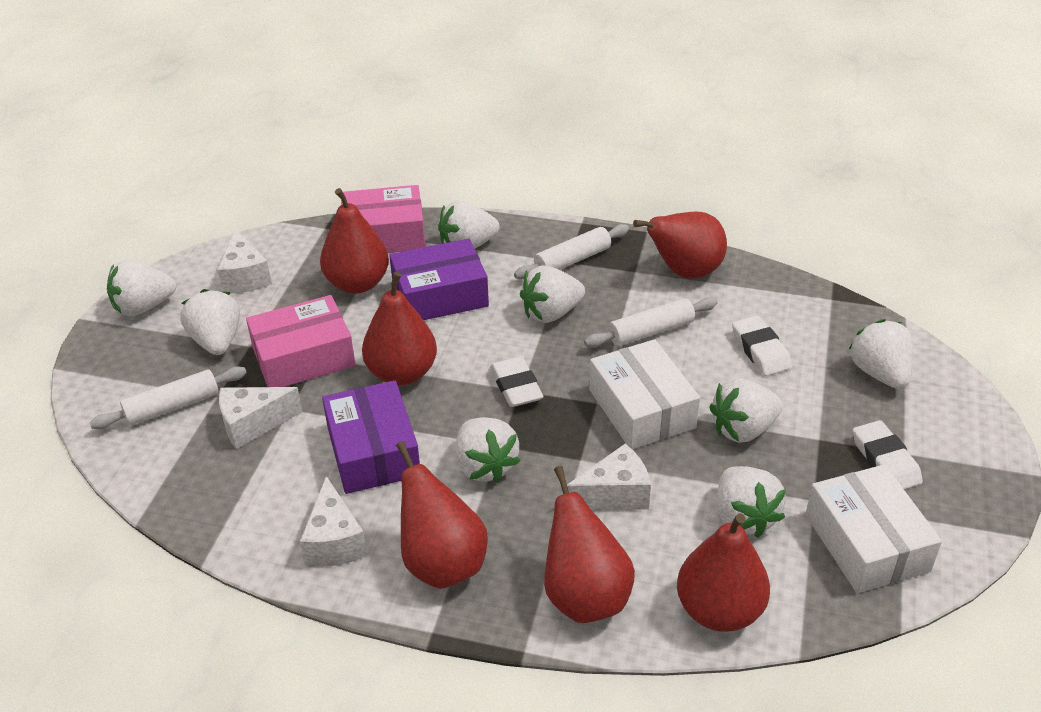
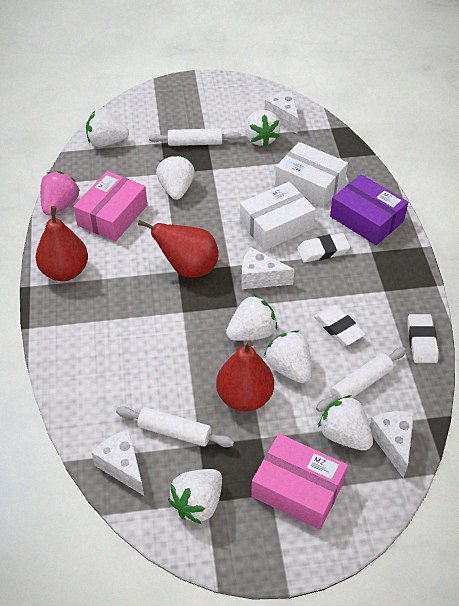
pink strawberry: 0 -> 1
purple box: 2 -> 1
red pear: 6 -> 3
white strawberry: 8 -> 7

